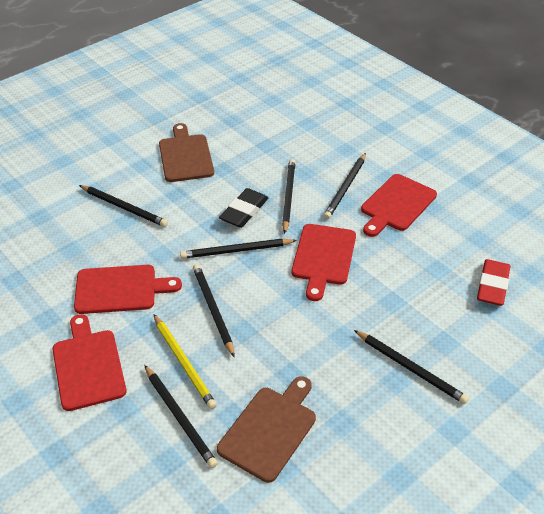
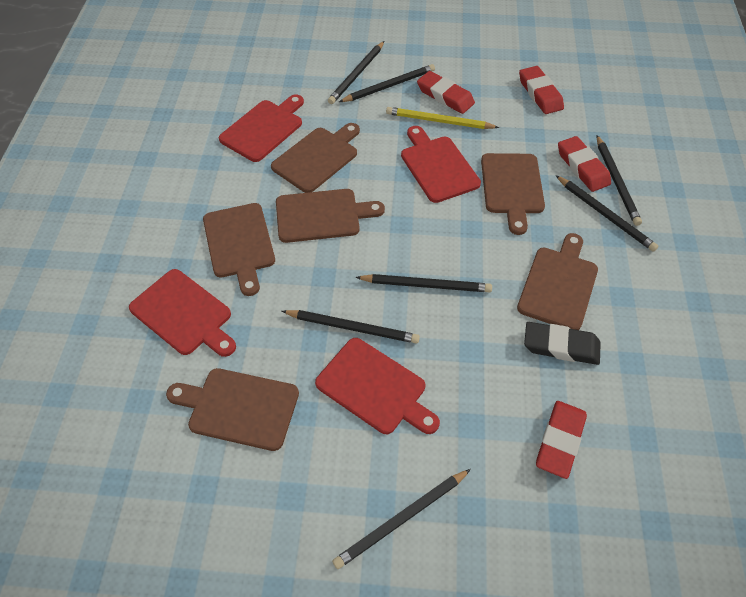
brown cutting board: 2 -> 6
red eraser: 1 -> 4

